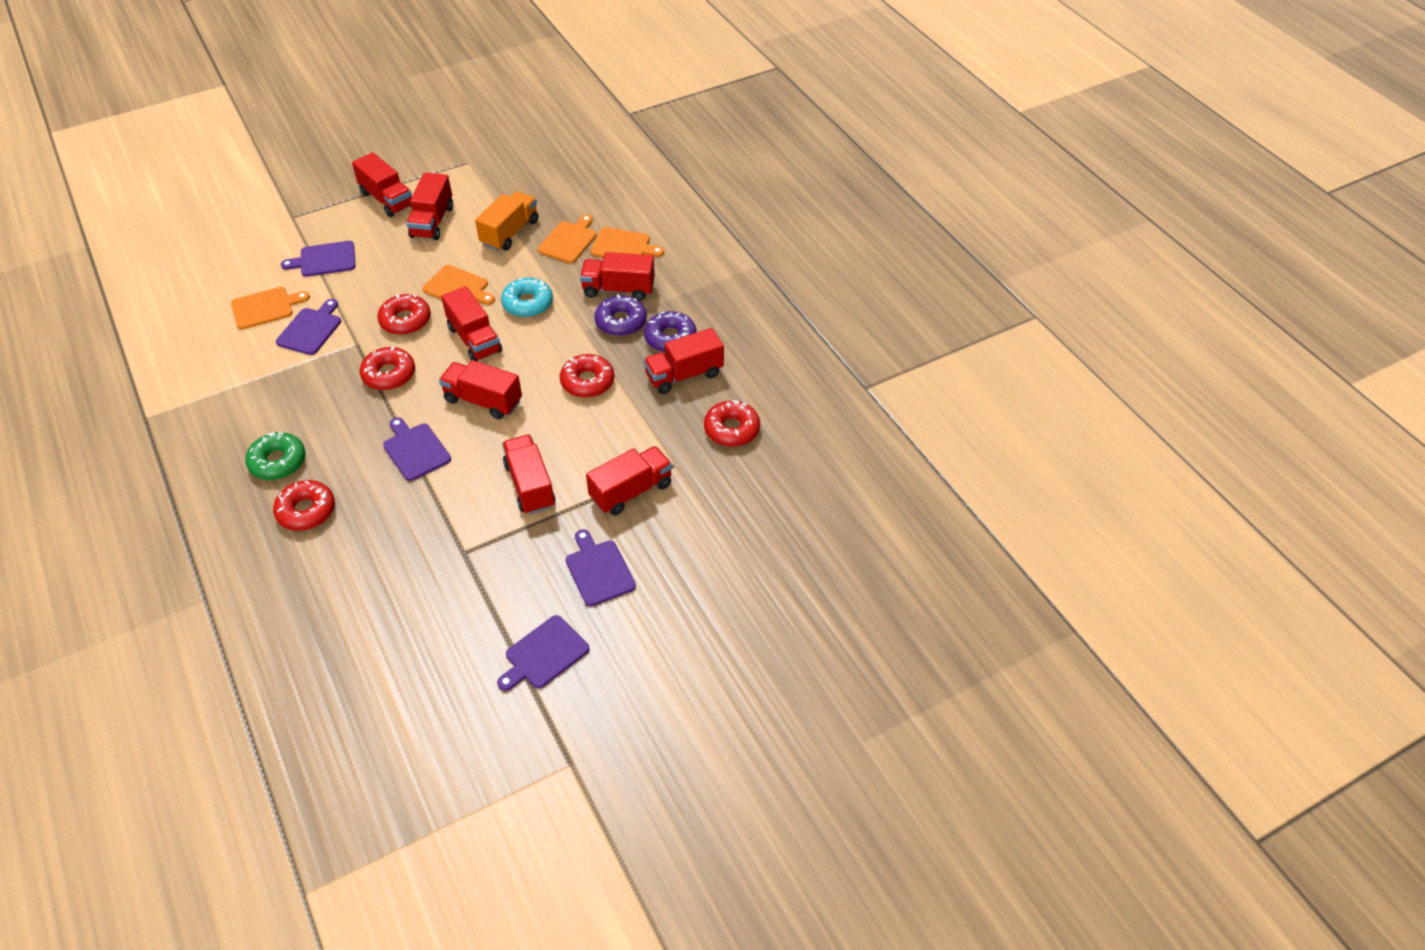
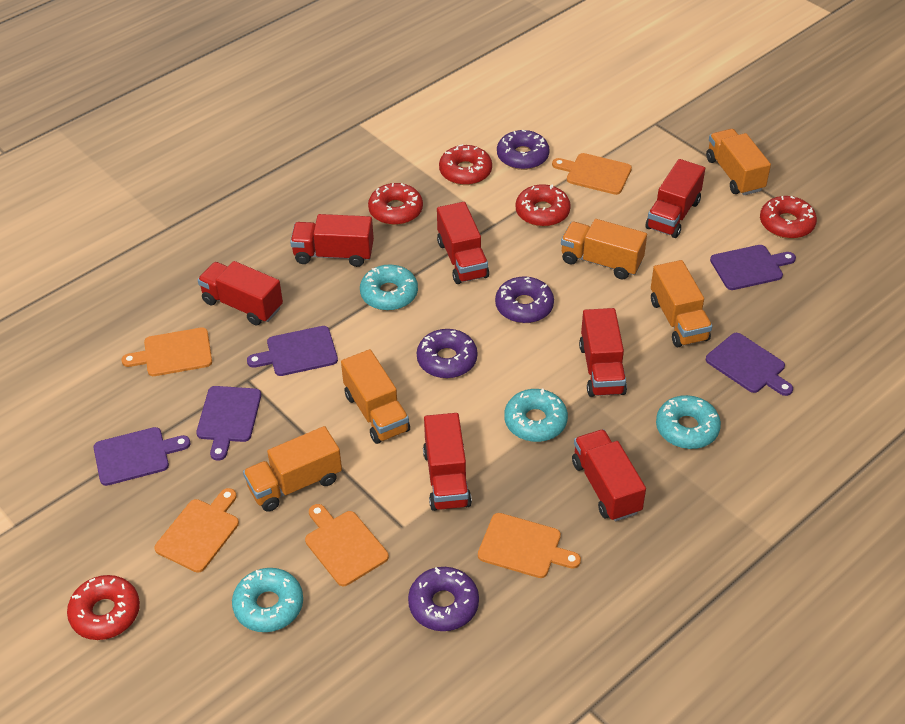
green donut: 1 -> 0
orange cutting board: 4 -> 5
orange truck: 1 -> 5
purple donut: 2 -> 4
red truck: 8 -> 7
turquoise donut: 1 -> 4

